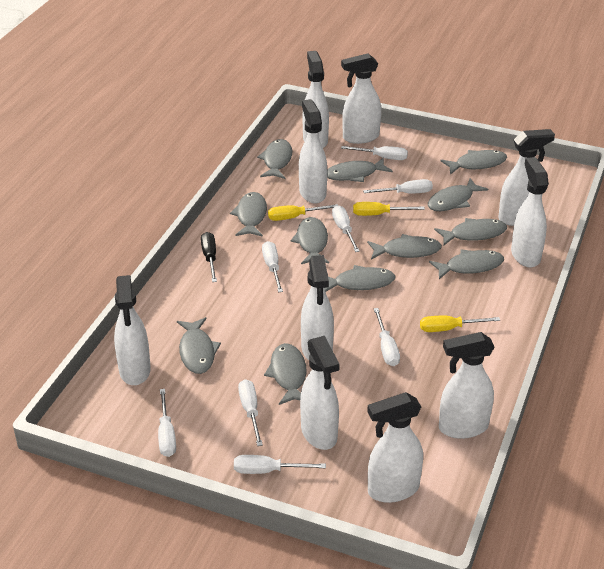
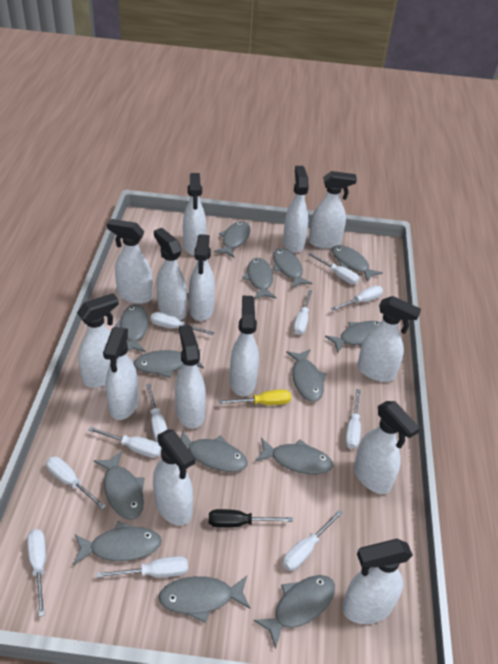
grey fish: 12 -> 14
white screwdriver: 8 -> 11
white spray bottle: 10 -> 14
yellow screwdriver: 3 -> 1

